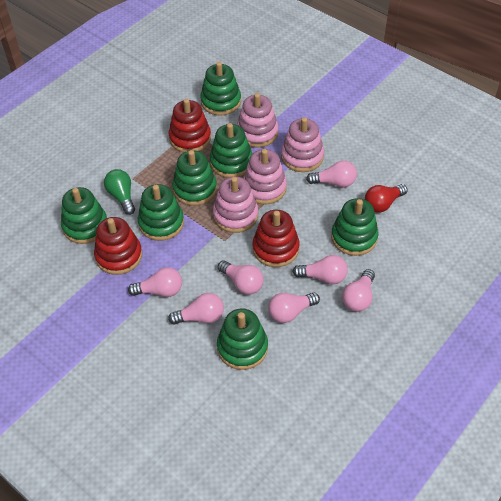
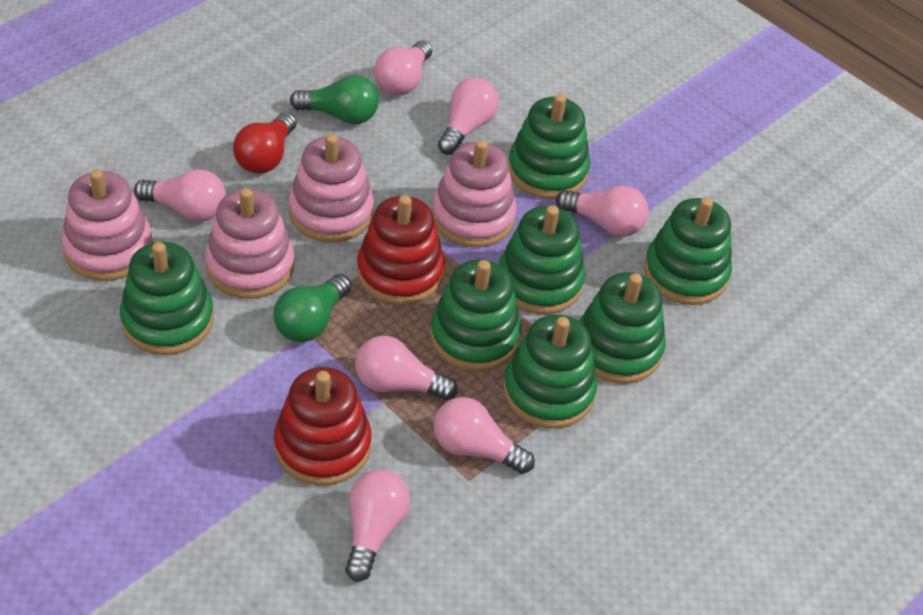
green light bulb: 1 -> 2
red stacking toy: 3 -> 2

